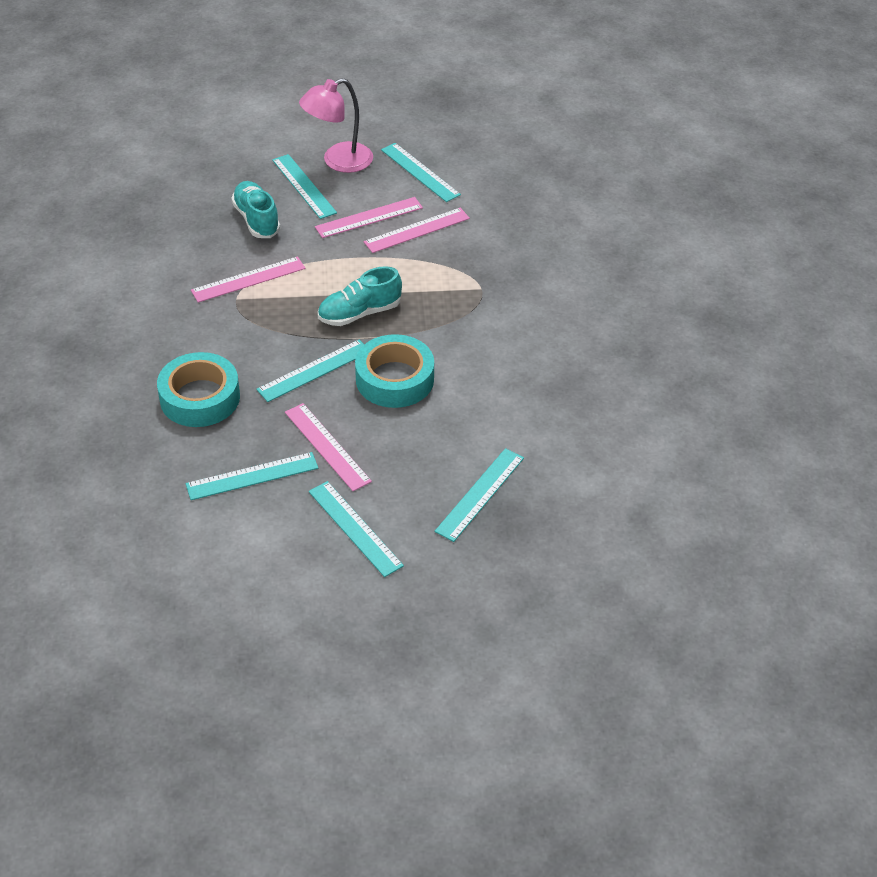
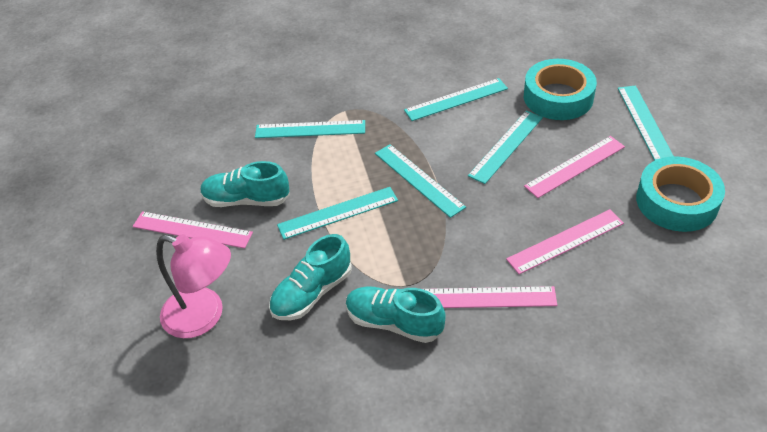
turquoise shoe: 2 -> 3

